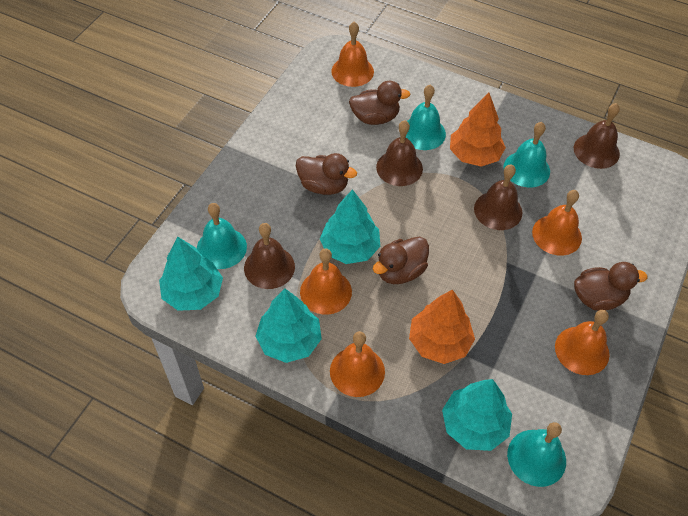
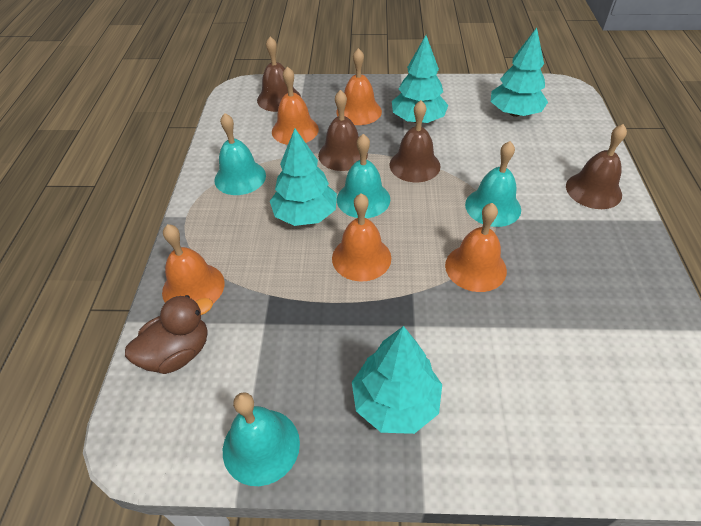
brown duck: 4 -> 1
orange tree: 2 -> 0

